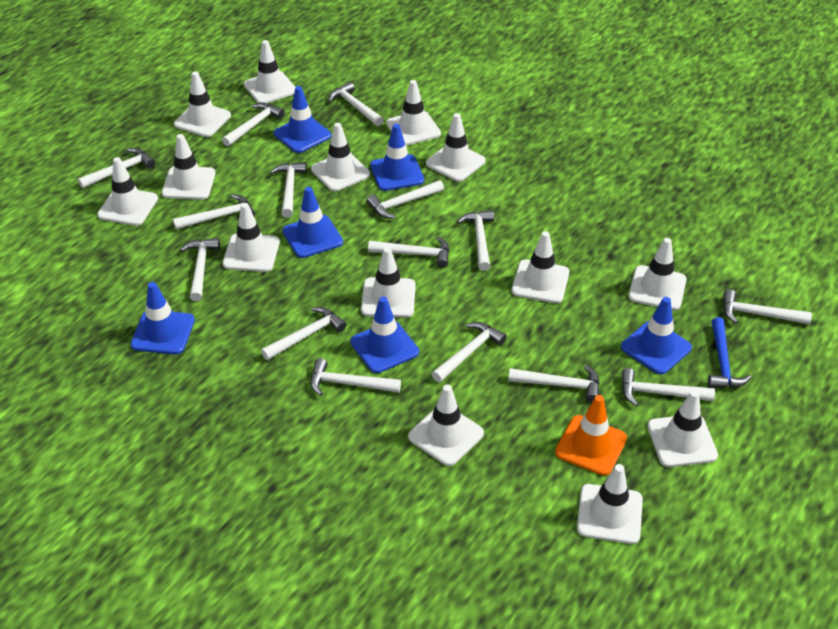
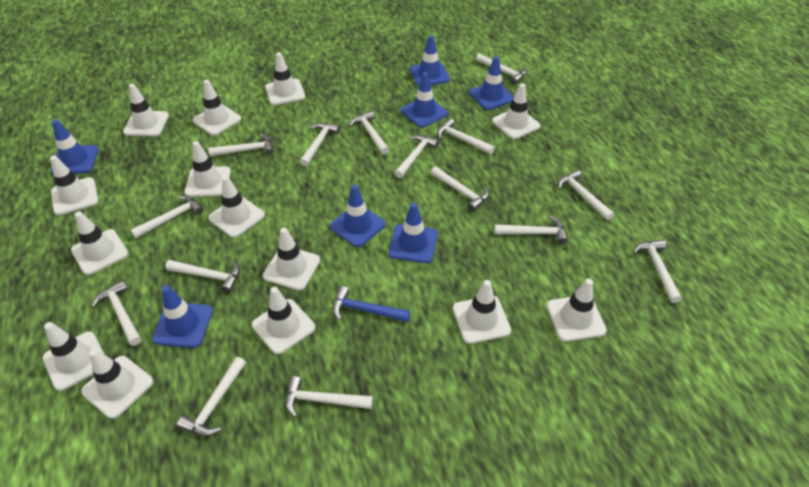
blue traffic cone: 6 -> 7
orange traffic cone: 1 -> 0

